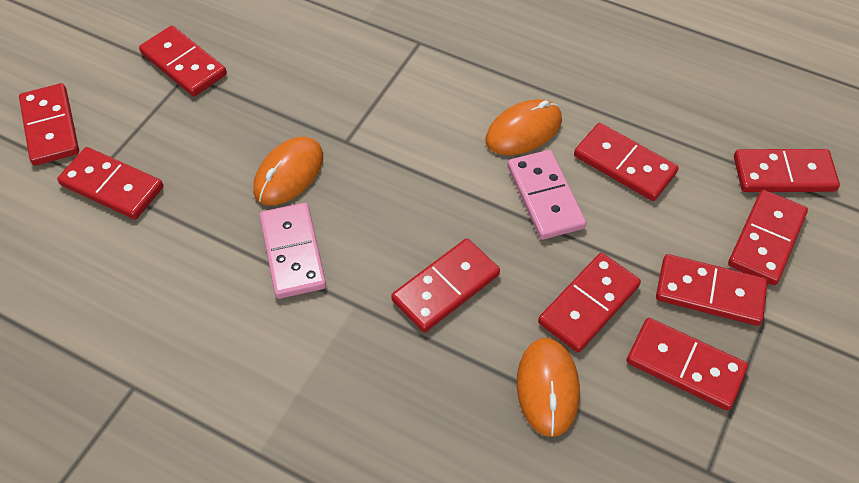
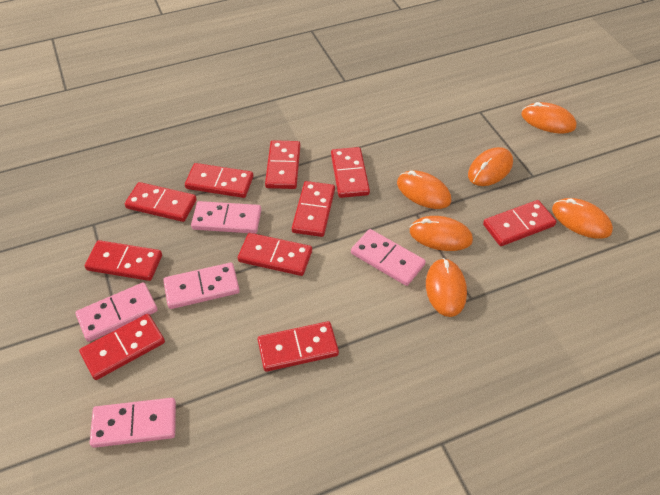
orange mouse: 3 -> 6
pink domino: 2 -> 5

